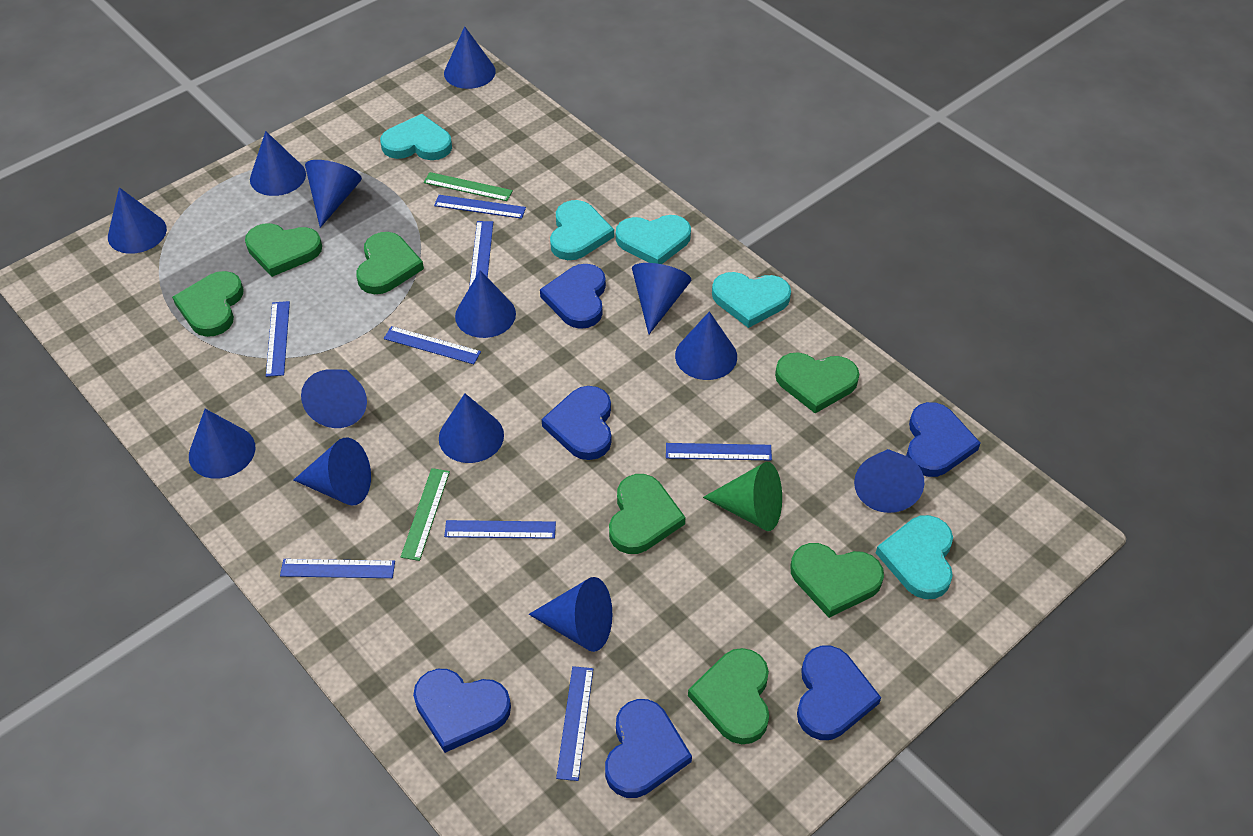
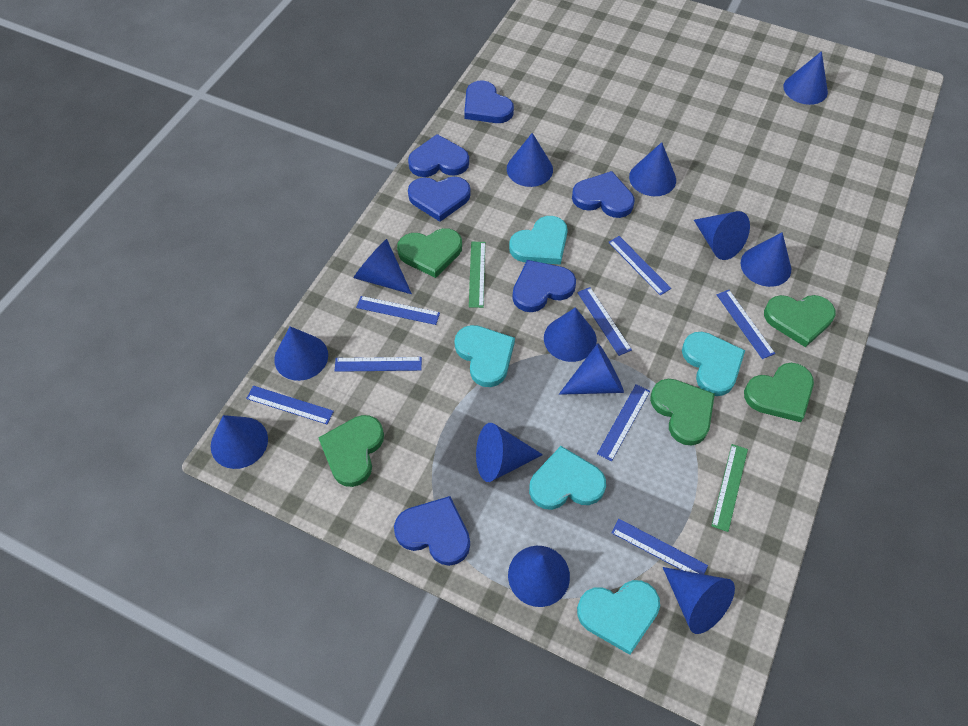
green cone: 1 -> 0
green heart: 7 -> 5

